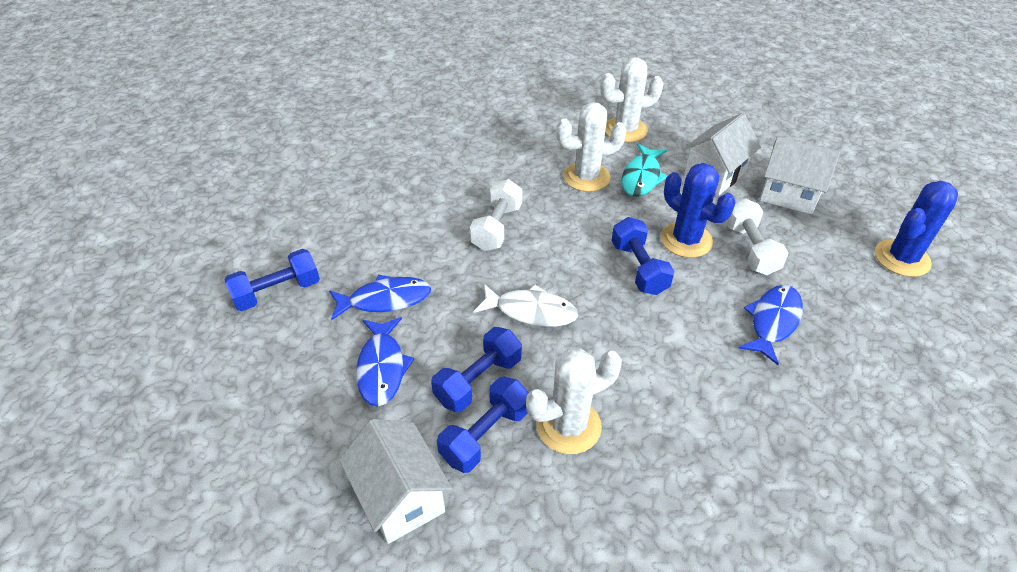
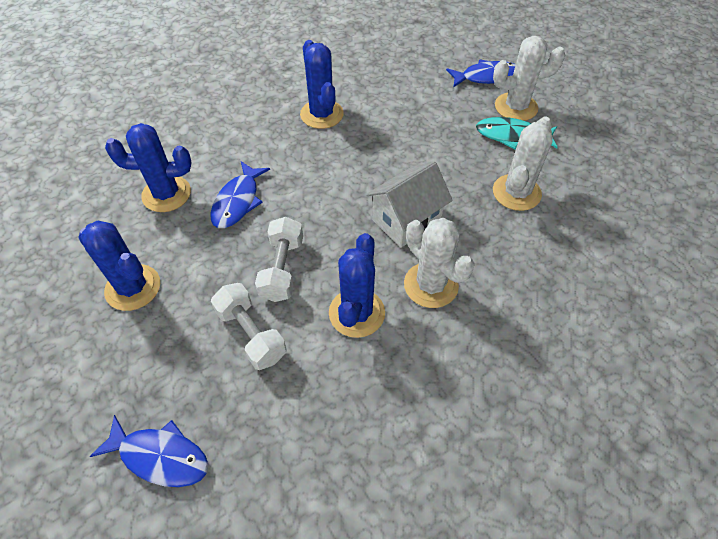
blue cactus: 2 -> 4
blue dumbbell: 4 -> 0
white fish: 1 -> 0
white house: 3 -> 1

